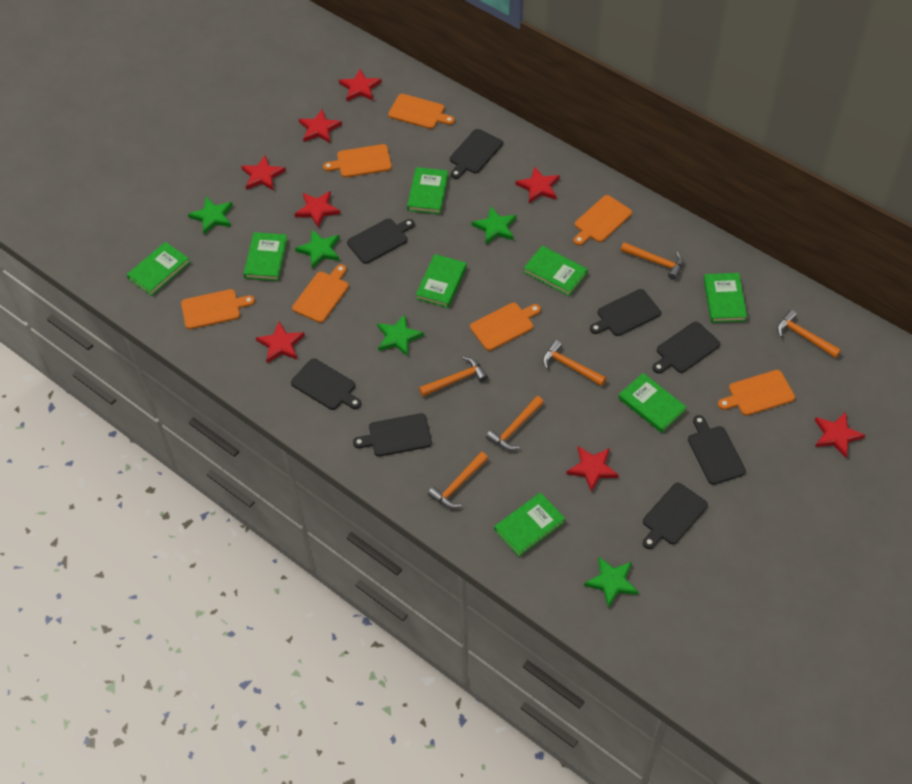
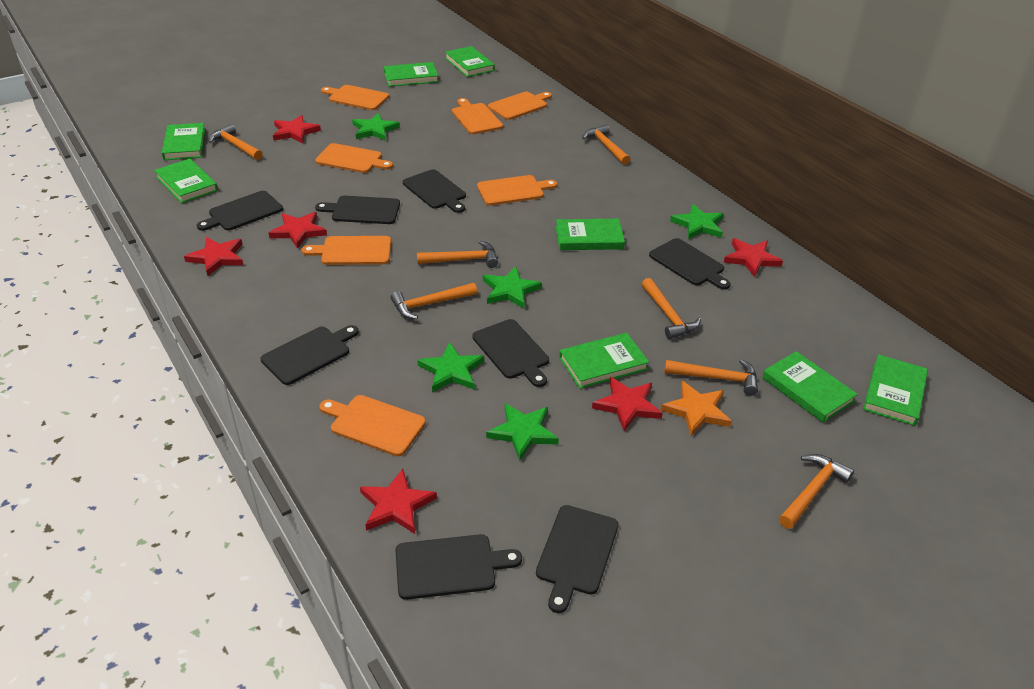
orange hammer: 6 -> 7
orange star: 0 -> 1
red star: 8 -> 6

